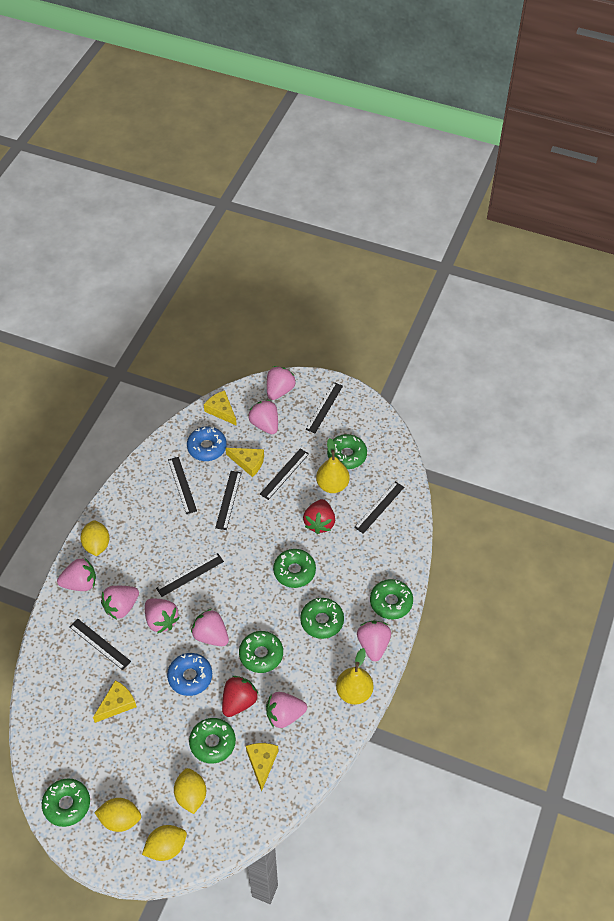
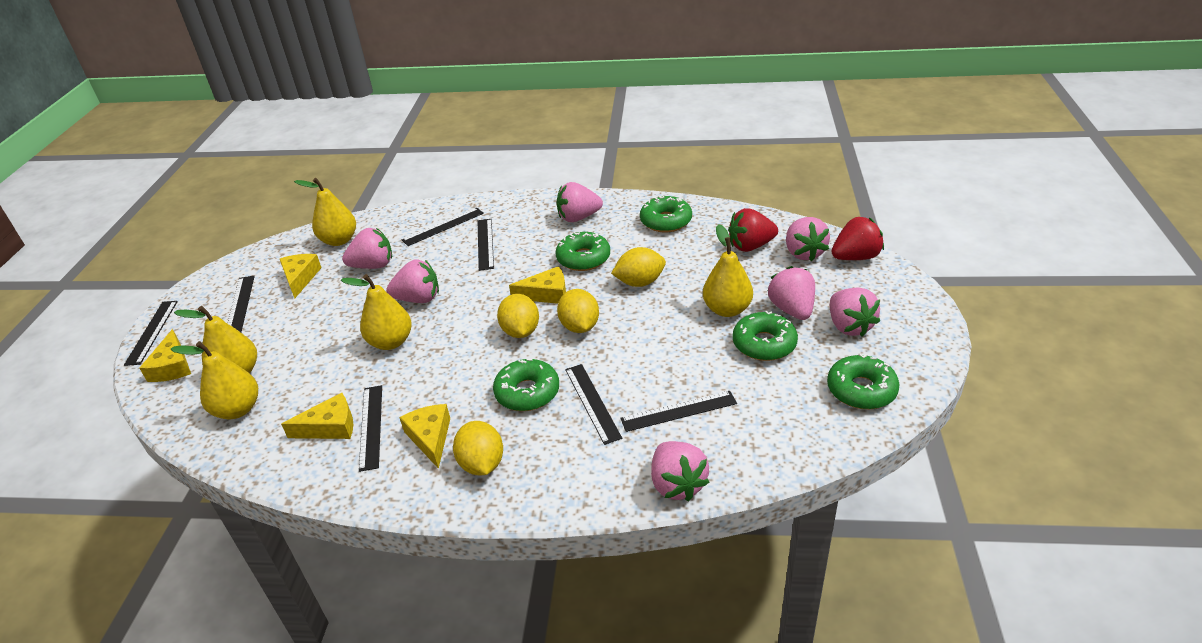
blue donut: 2 -> 0
green donut: 7 -> 5
pink strawberry: 8 -> 7
yellow cheese: 4 -> 5
yellow pear: 2 -> 5

